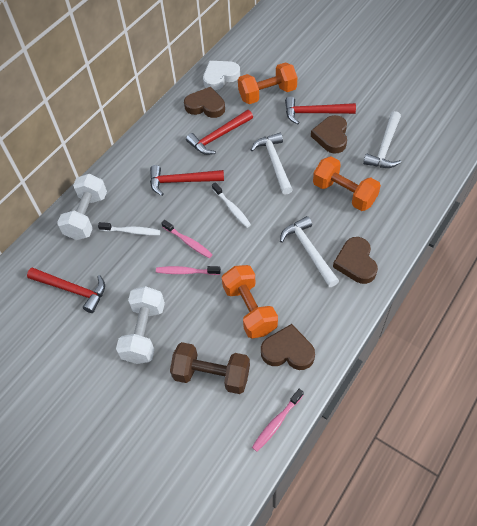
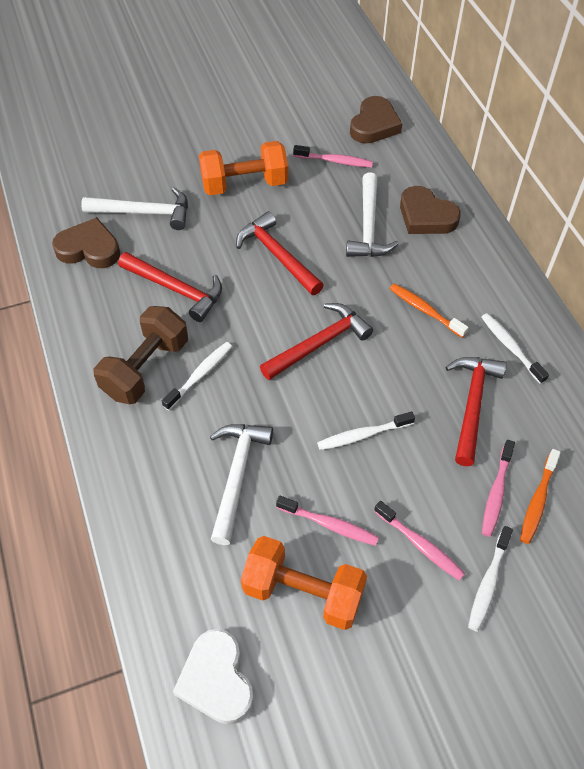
brown heart: 4 -> 3
orange dumbbell: 3 -> 2
orange toothbrush: 0 -> 2
pink toothbrush: 3 -> 4
white dumbbell: 2 -> 0
white toothbrush: 2 -> 4

